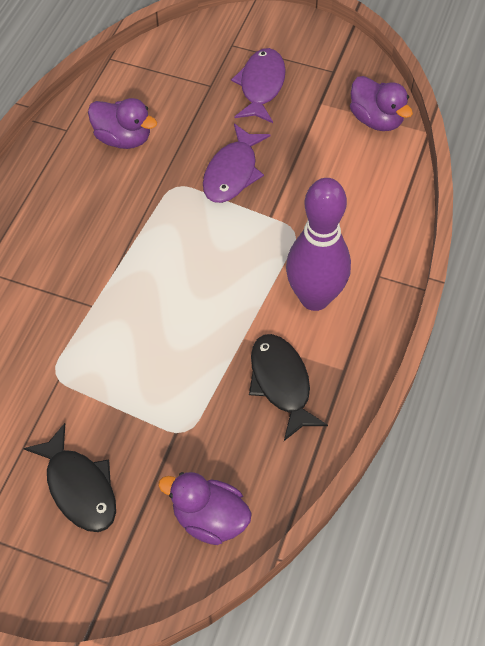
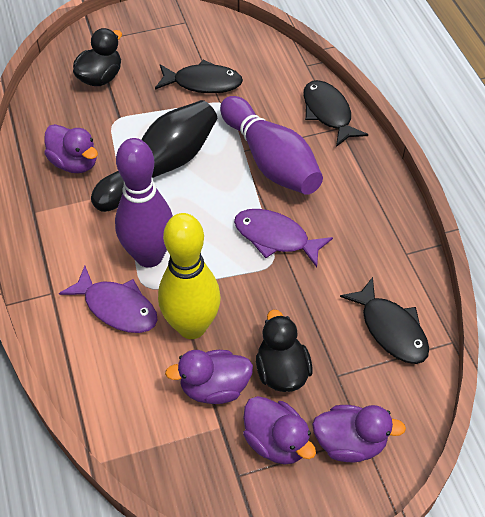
black bowling pin: 0 -> 1
black duck: 0 -> 2
black fish: 2 -> 3
purple bowling pin: 1 -> 2
purple duck: 3 -> 4
yellow bowling pin: 0 -> 1

